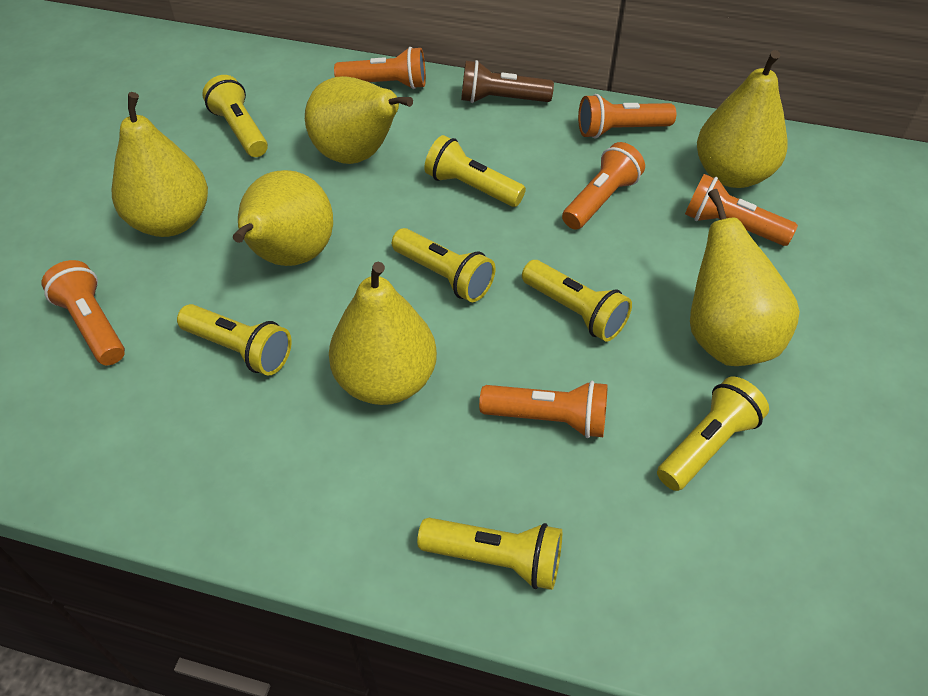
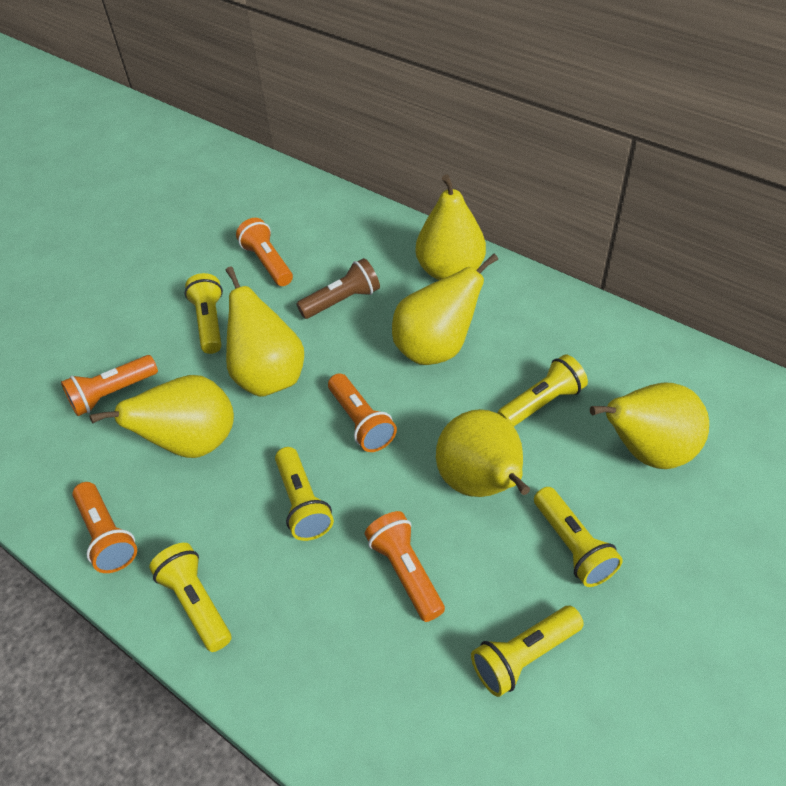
orange flashlight: 6 -> 5
yellow flashlight: 7 -> 6

